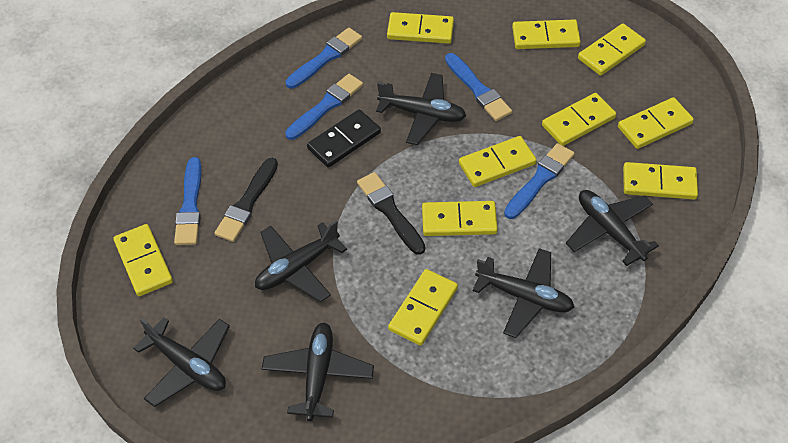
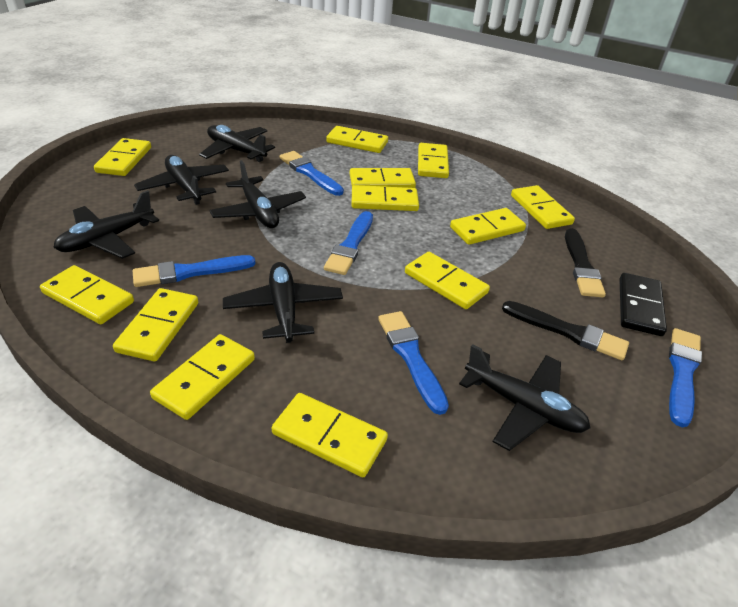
yellow domino: 10 -> 12

